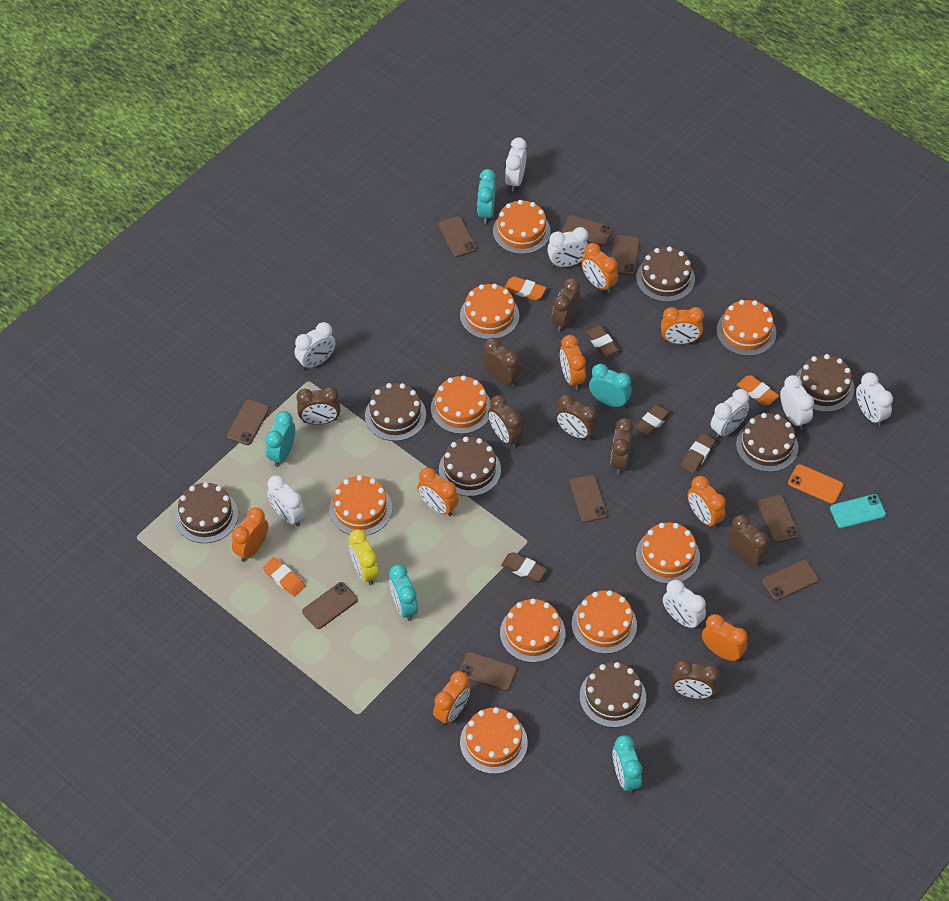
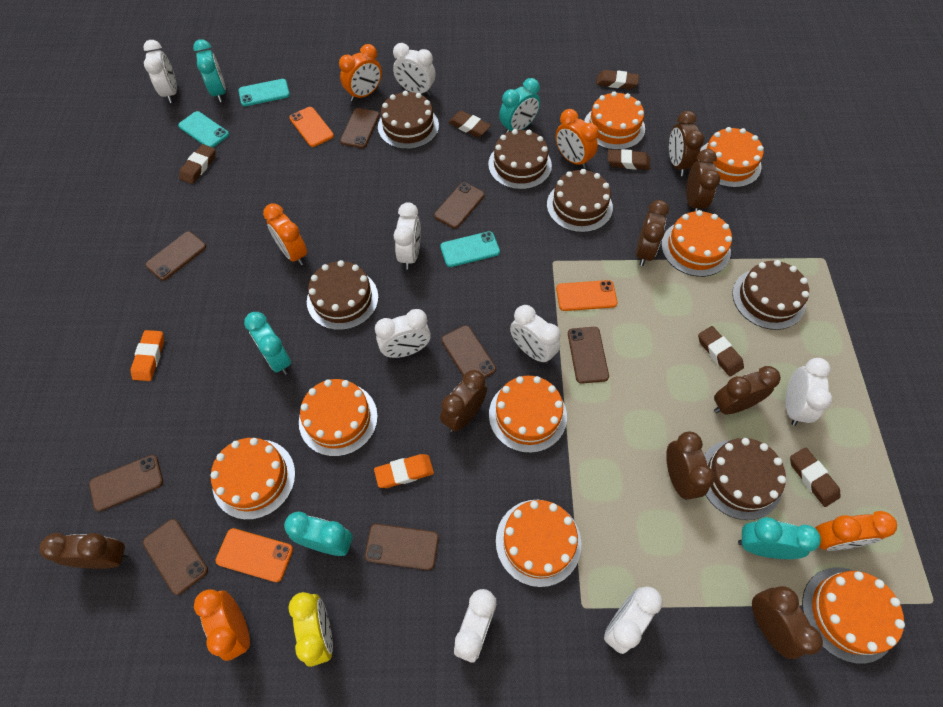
brown cake: 7 -> 6
brown eraser: 4 -> 6
brown phone: 9 -> 8
orange cake: 9 -> 8
orange clock: 8 -> 5
orange eraser: 3 -> 2
orange phone: 1 -> 3
turquoise phone: 1 -> 3

